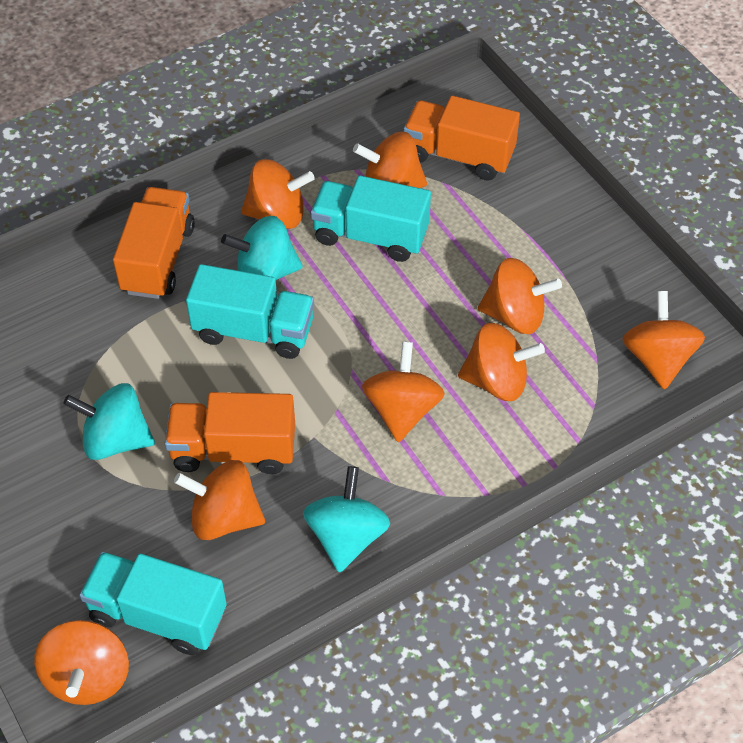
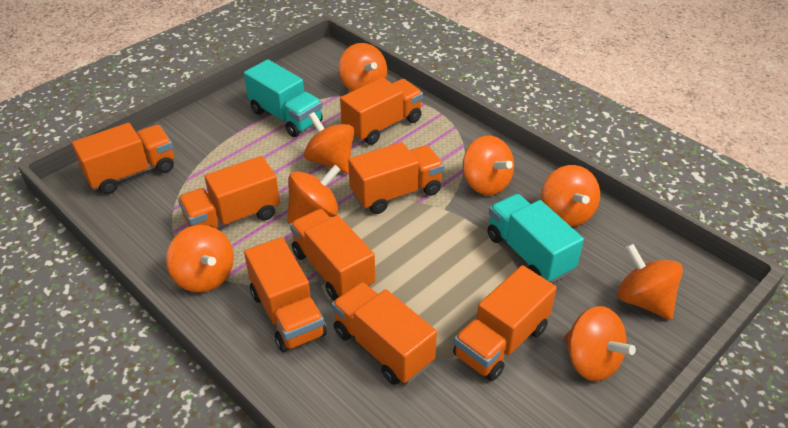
orange truck: 3 -> 8
turquoise spinning top: 3 -> 0
turquoise truck: 3 -> 2

